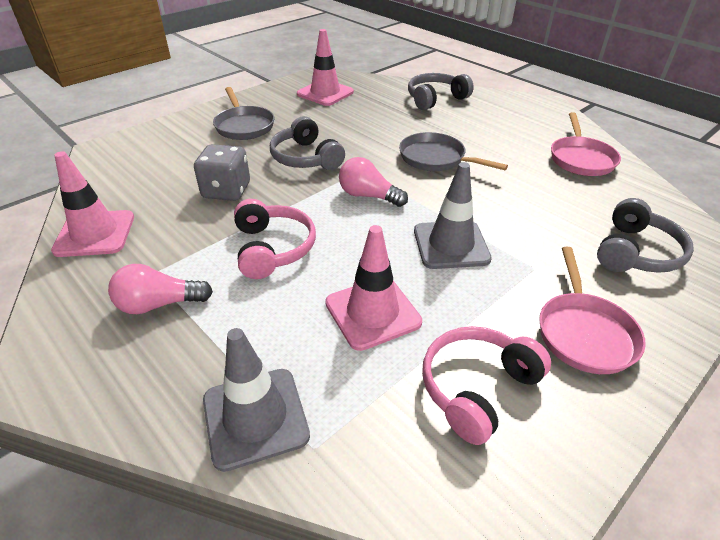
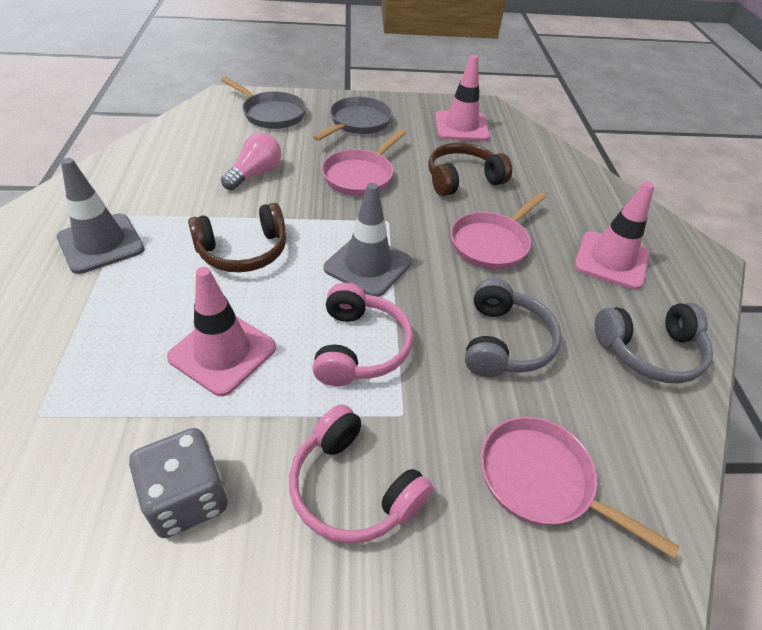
brown headphones: 0 -> 2
grey headphones: 3 -> 2
pink light bulb: 2 -> 1
pink pan: 2 -> 3

